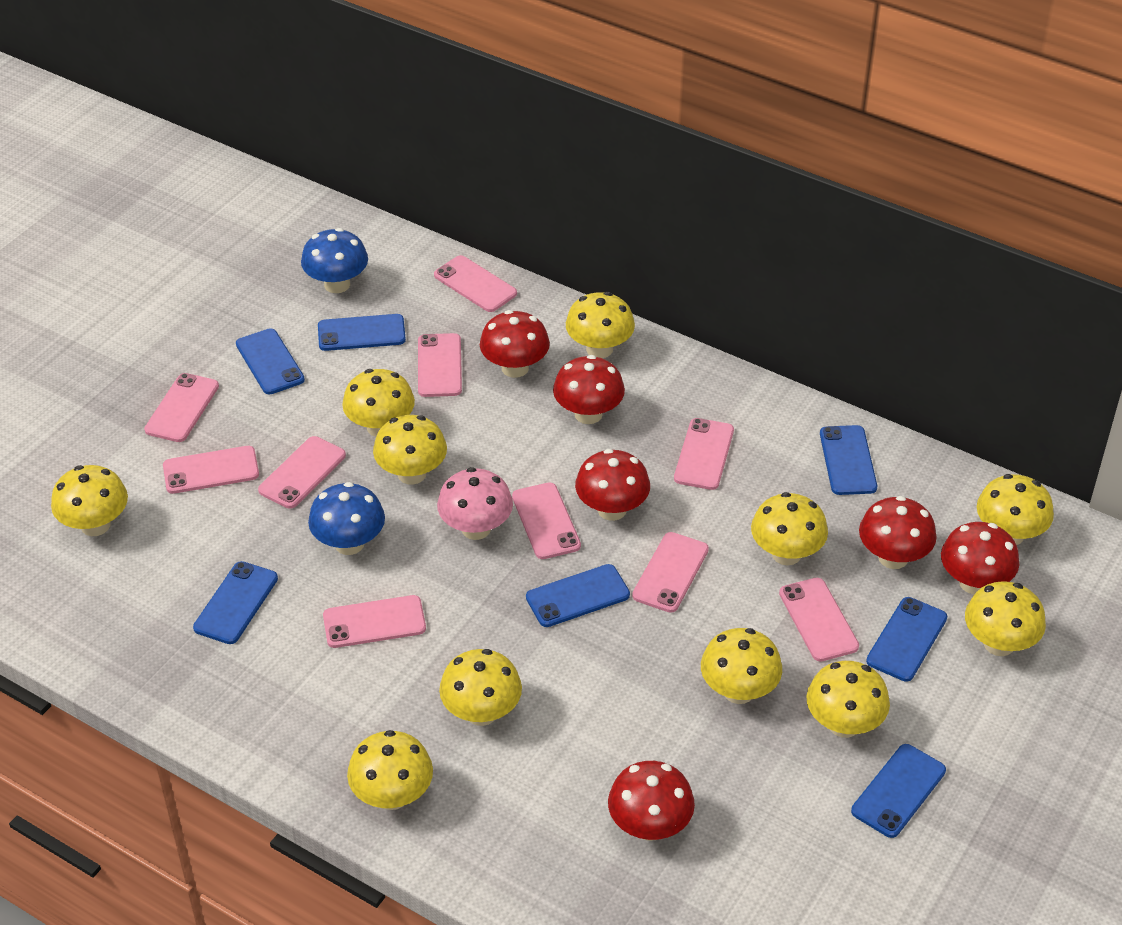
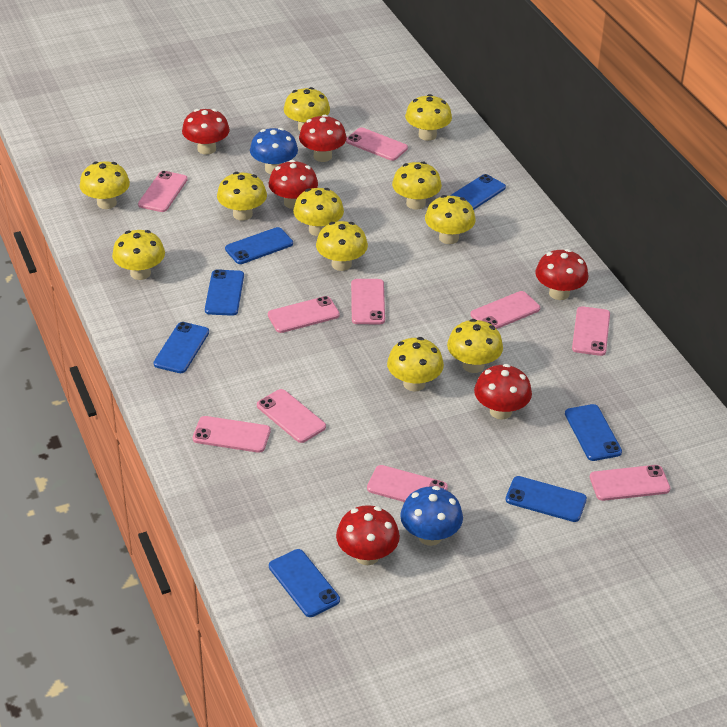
pink mushroom: 1 -> 0

